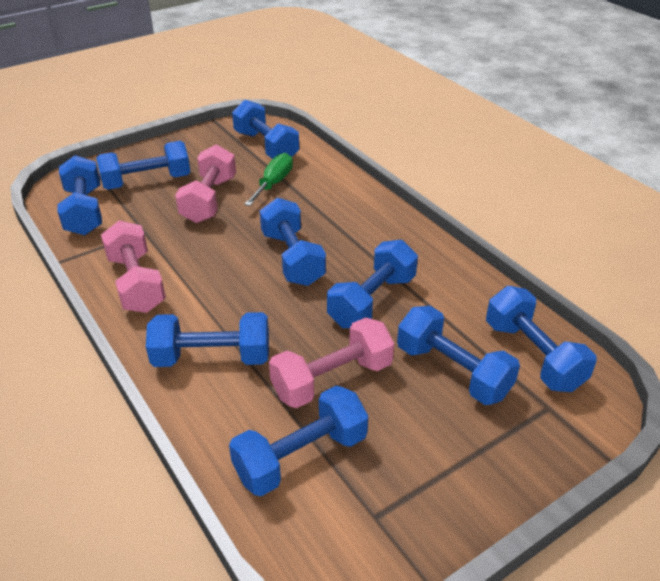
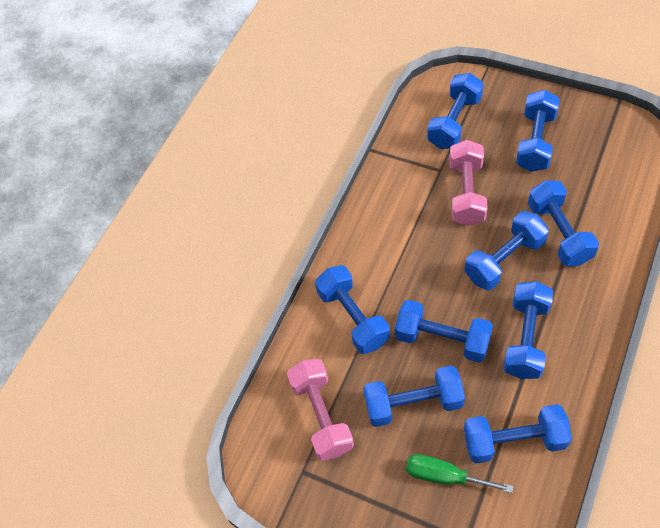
pink dumbbell: 3 -> 2

